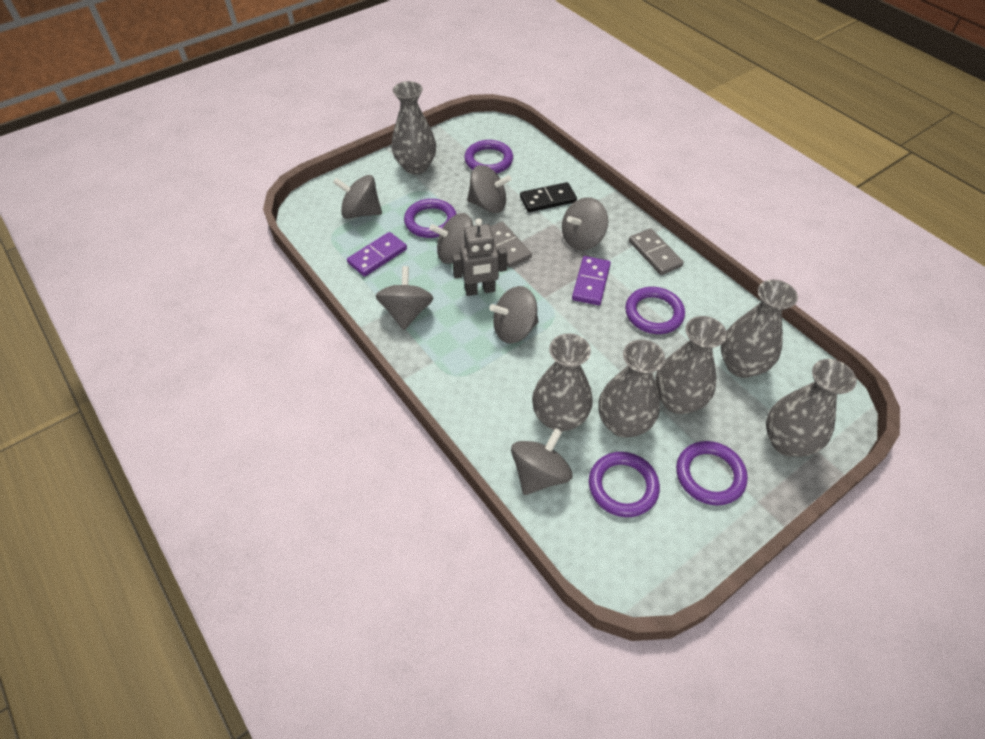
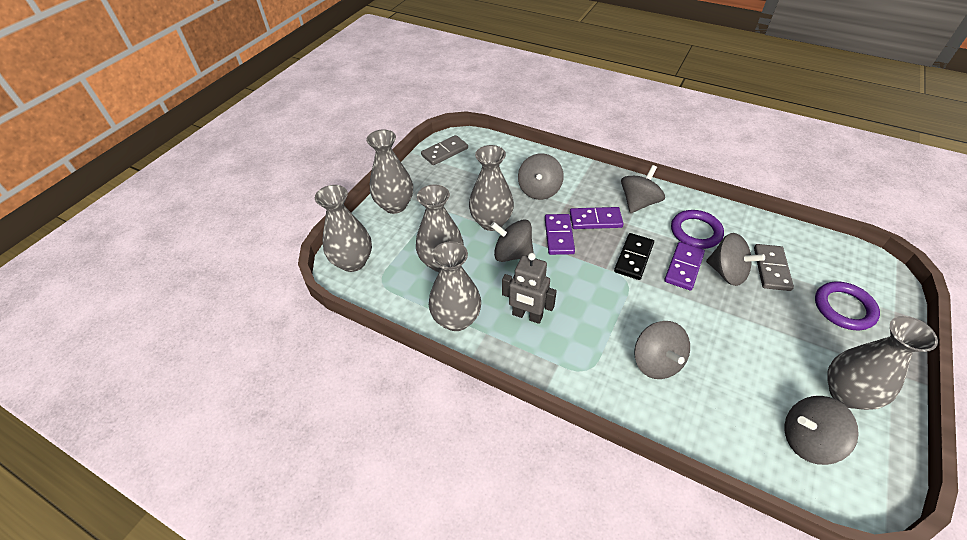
grey spinning top: 7 -> 6
purple domino: 2 -> 3
purple ring: 5 -> 2

